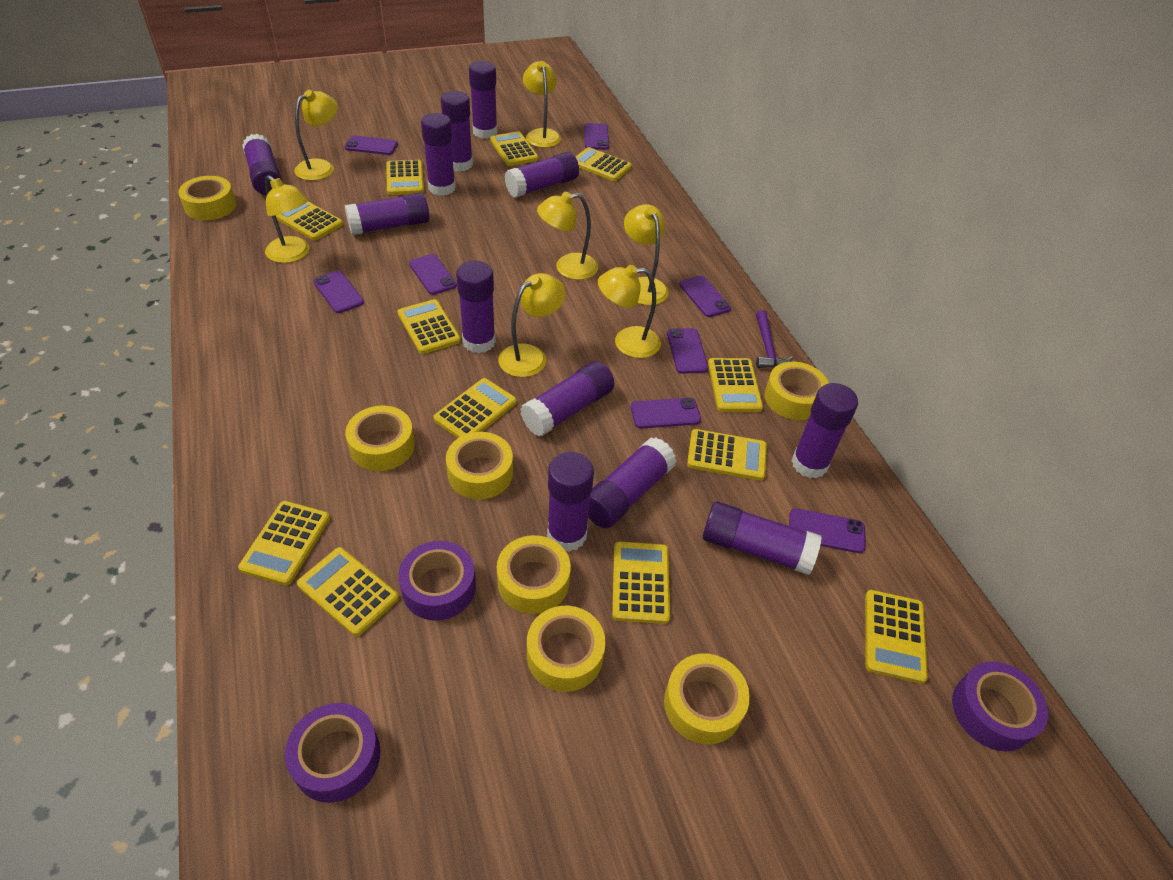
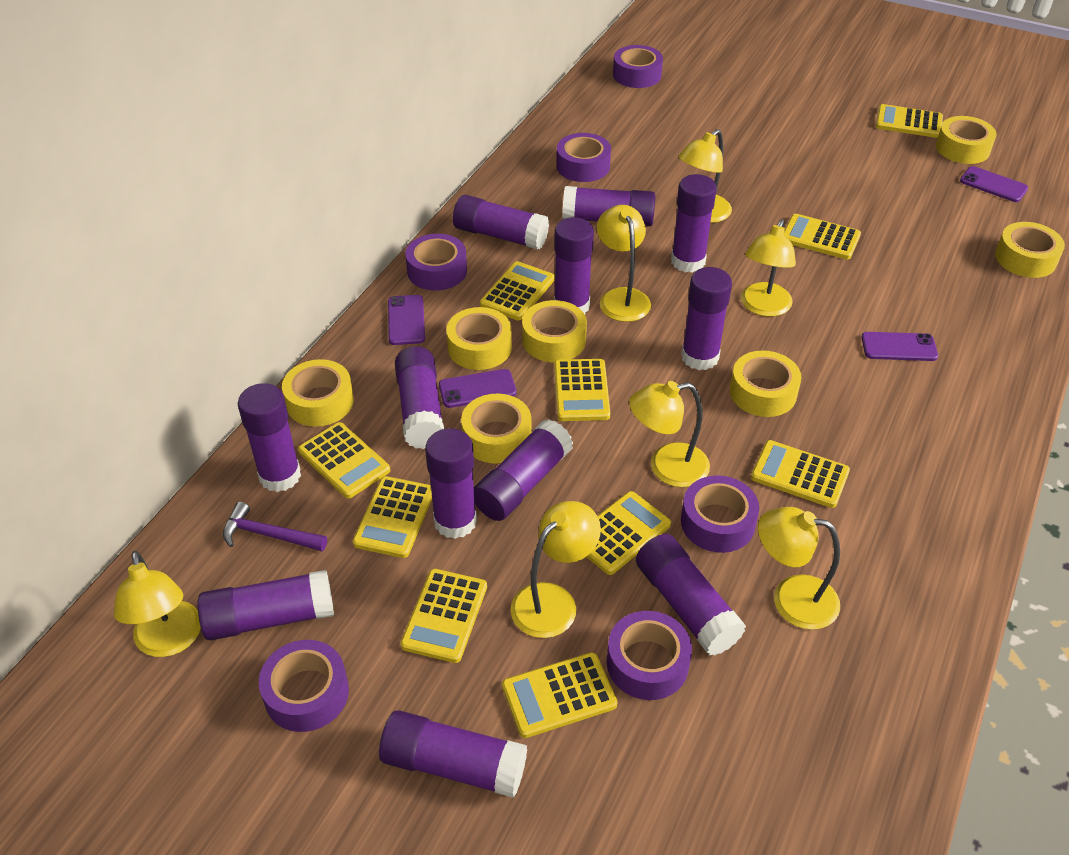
purple phone: 8 -> 4
purple tape: 3 -> 6
yellow calculator: 12 -> 10

